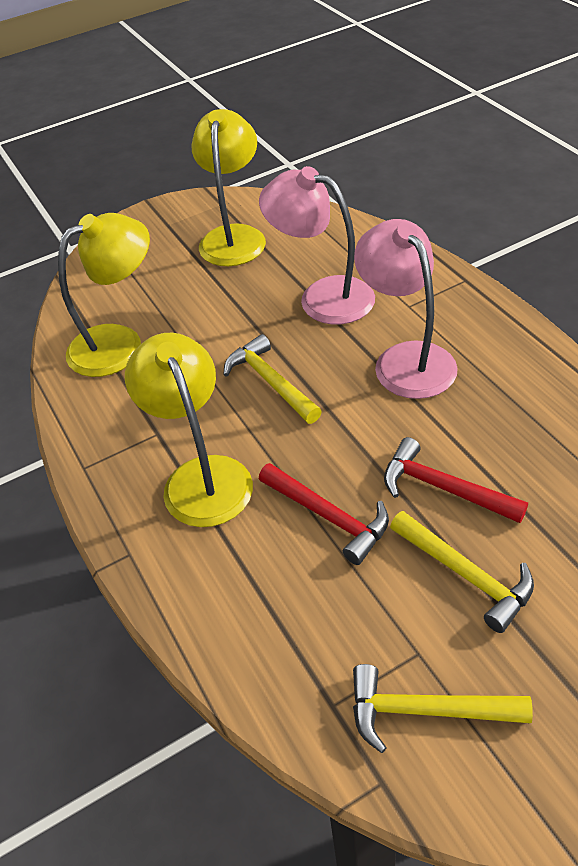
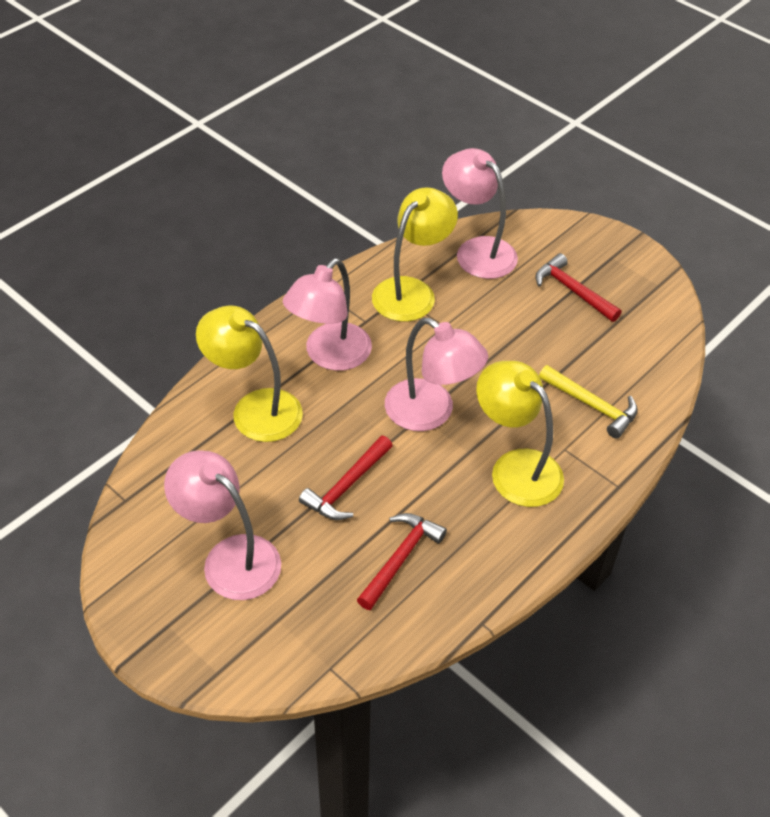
pink lamp: 2 -> 4
red hammer: 2 -> 3
yellow hammer: 3 -> 1

